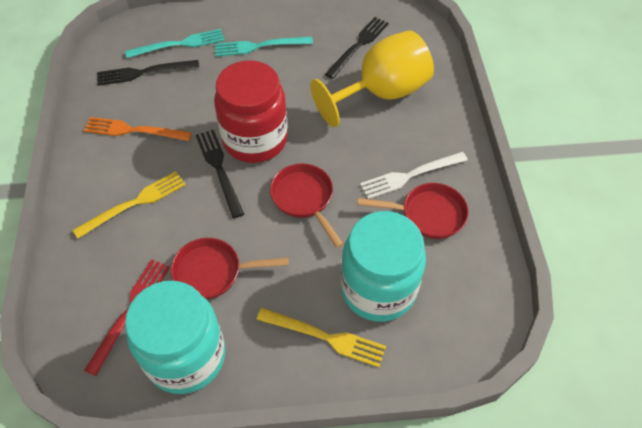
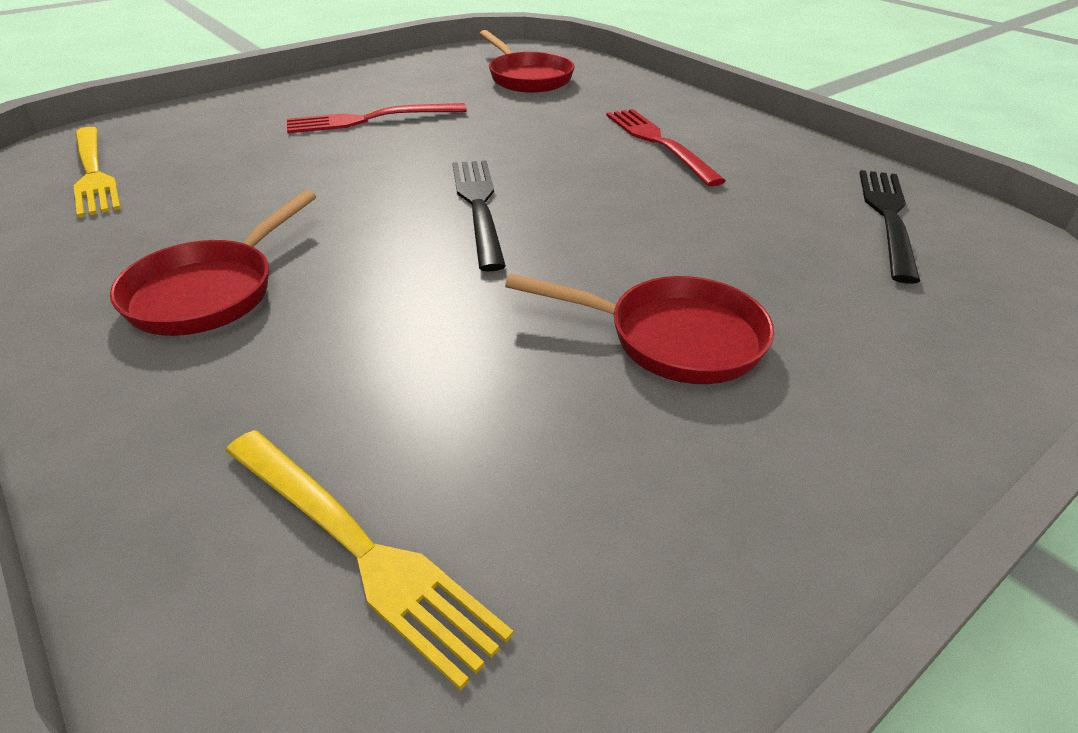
black fork: 3 -> 2
orange fork: 1 -> 0
red fork: 1 -> 2
red jar: 1 -> 0
turquoise fork: 2 -> 0
turquoise jar: 2 -> 0
white fork: 1 -> 0
yellow goblet: 1 -> 0

